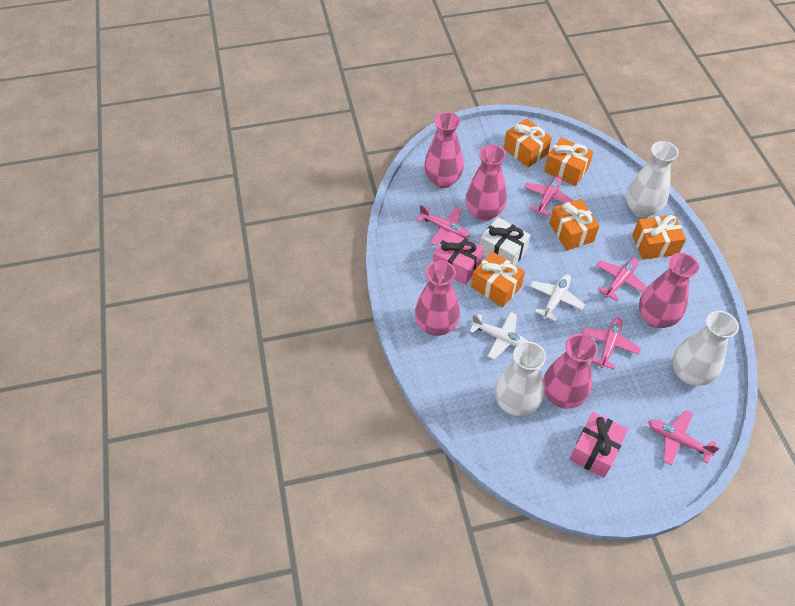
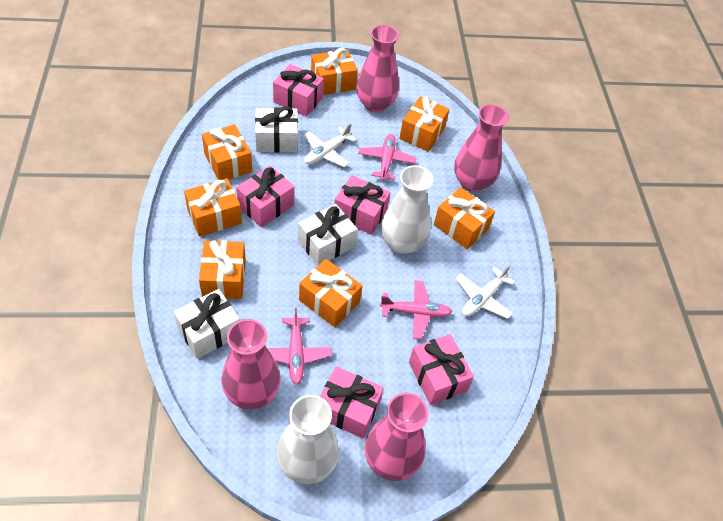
orange gift: 5 -> 7
pink gift: 2 -> 5
pink plane: 5 -> 3
pink vase: 5 -> 4
white gift: 1 -> 3
white vase: 3 -> 2

